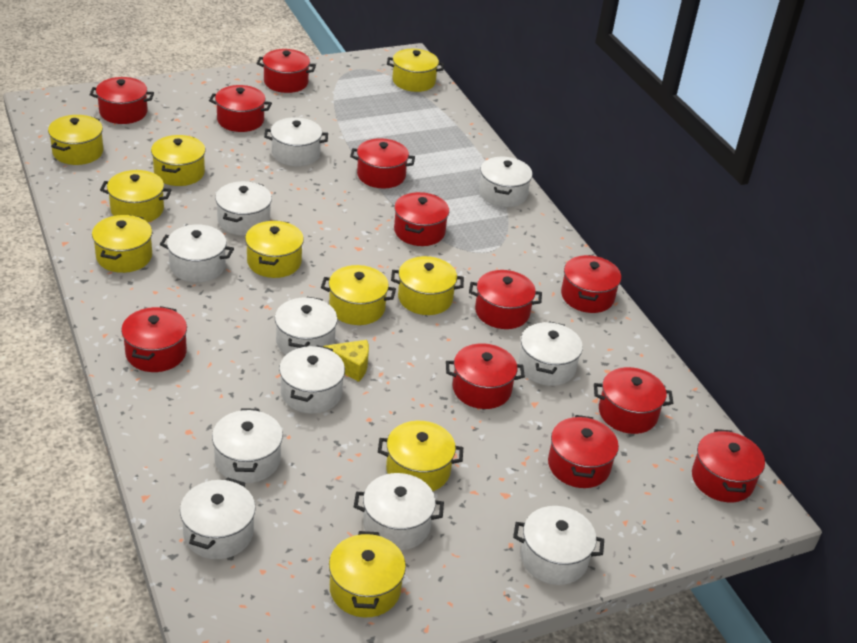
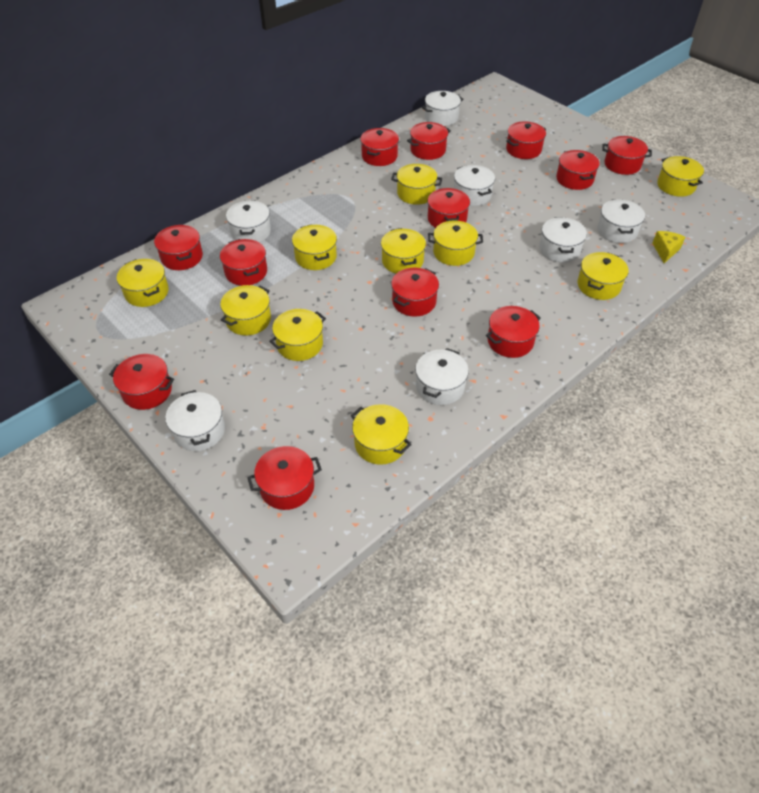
white pot: 11 -> 7

